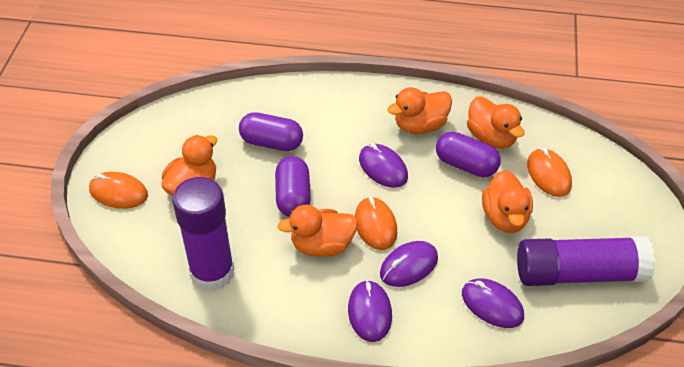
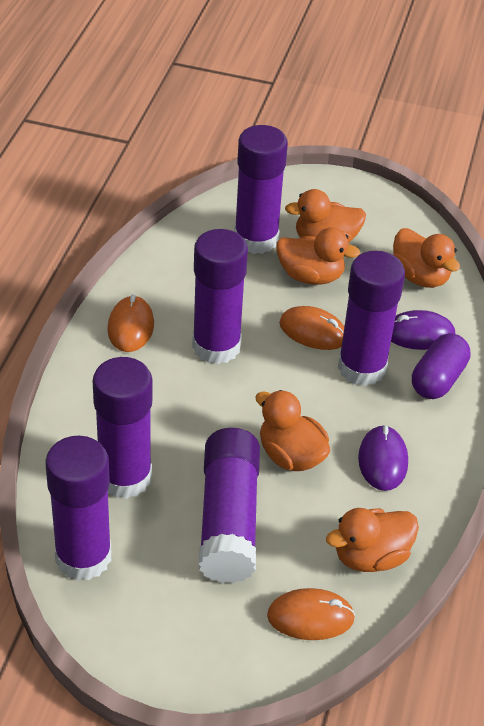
purple capsule: 3 -> 1
purple glue stick: 2 -> 6
purple mouse: 4 -> 2

